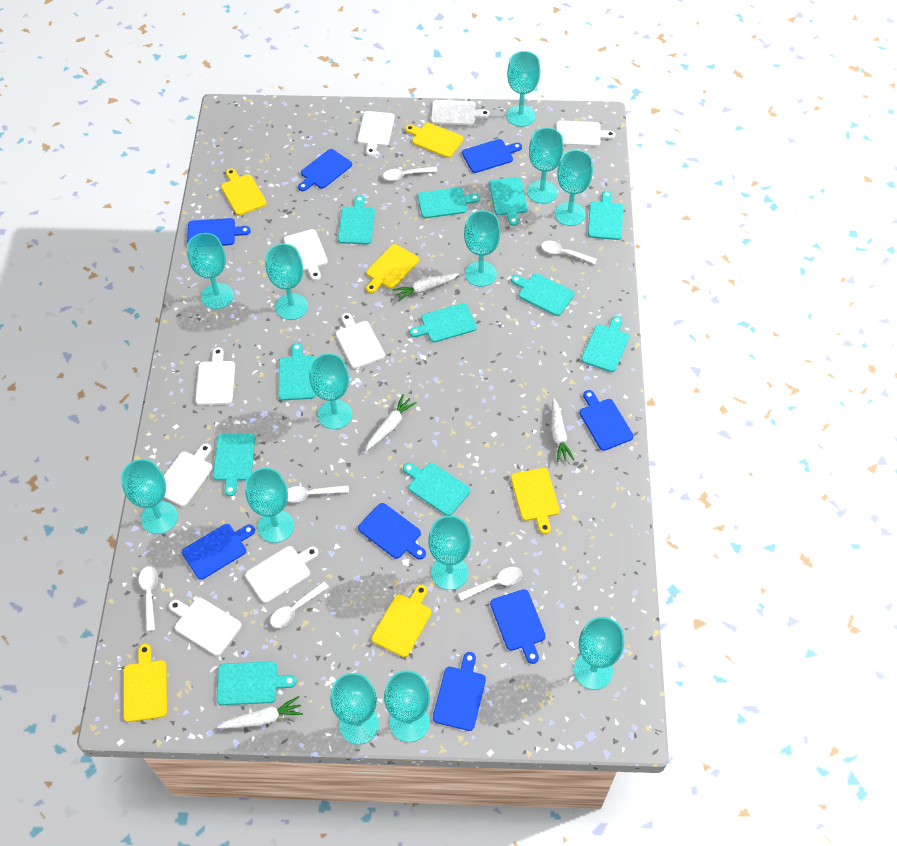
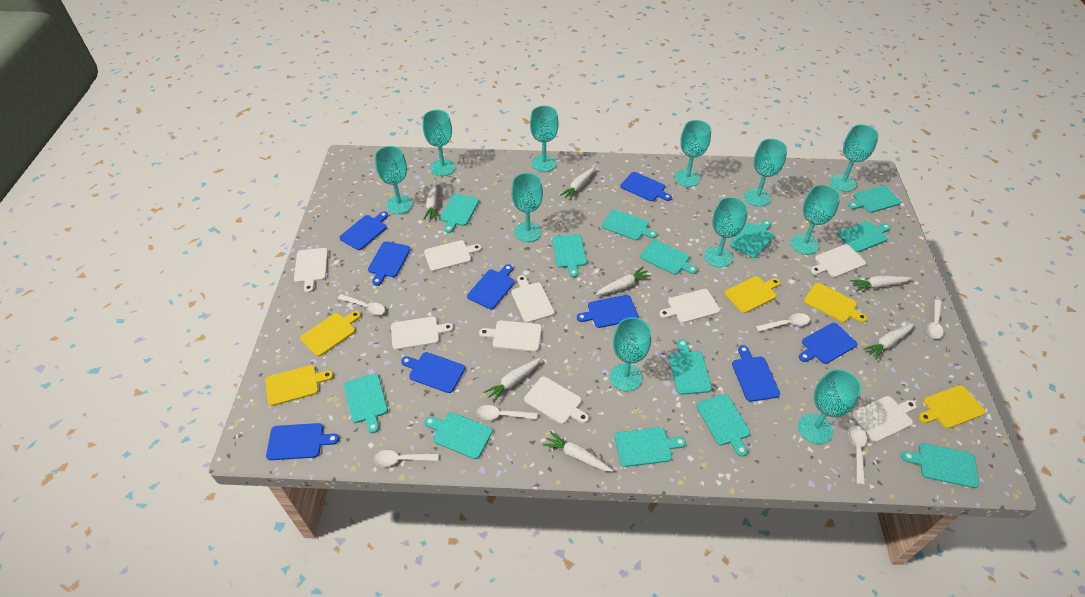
blue cutting board: 8 -> 9
turquoise cutting board: 11 -> 13
turquoise goblet: 13 -> 11
white carrot: 4 -> 7
yellow cutting board: 6 -> 5

